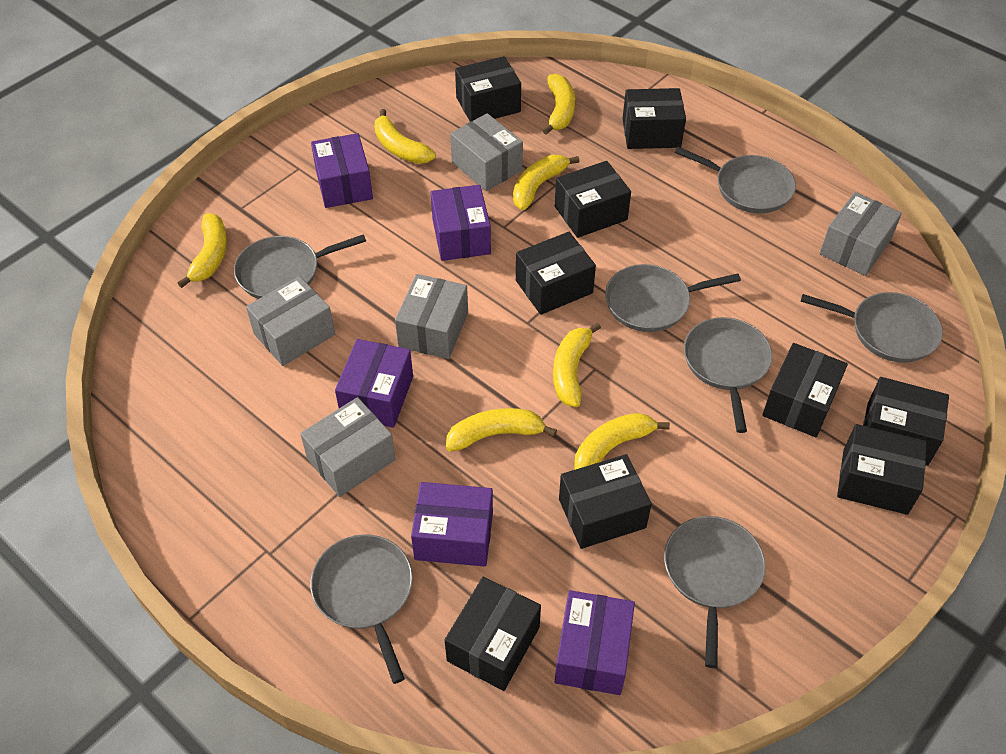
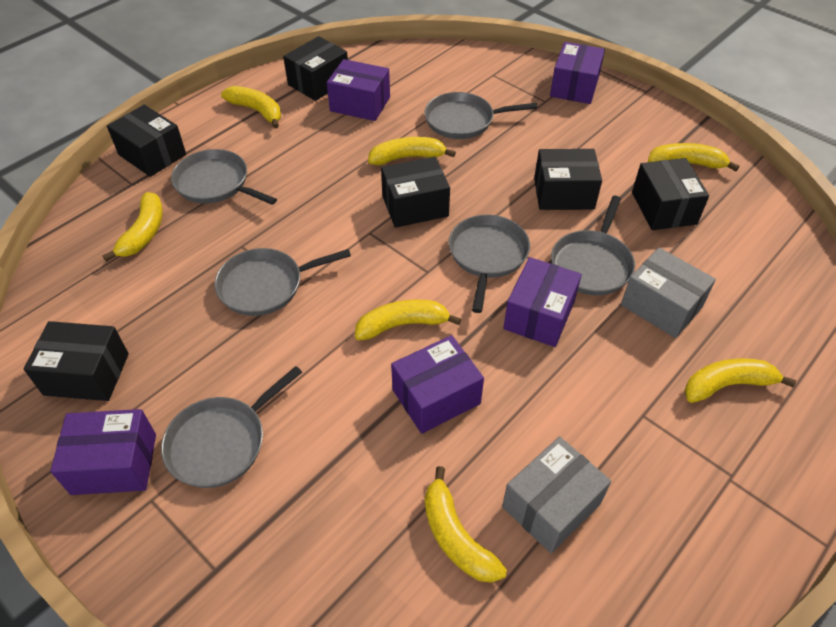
black box: 9 -> 6
grey box: 5 -> 2
grey pan: 7 -> 6

